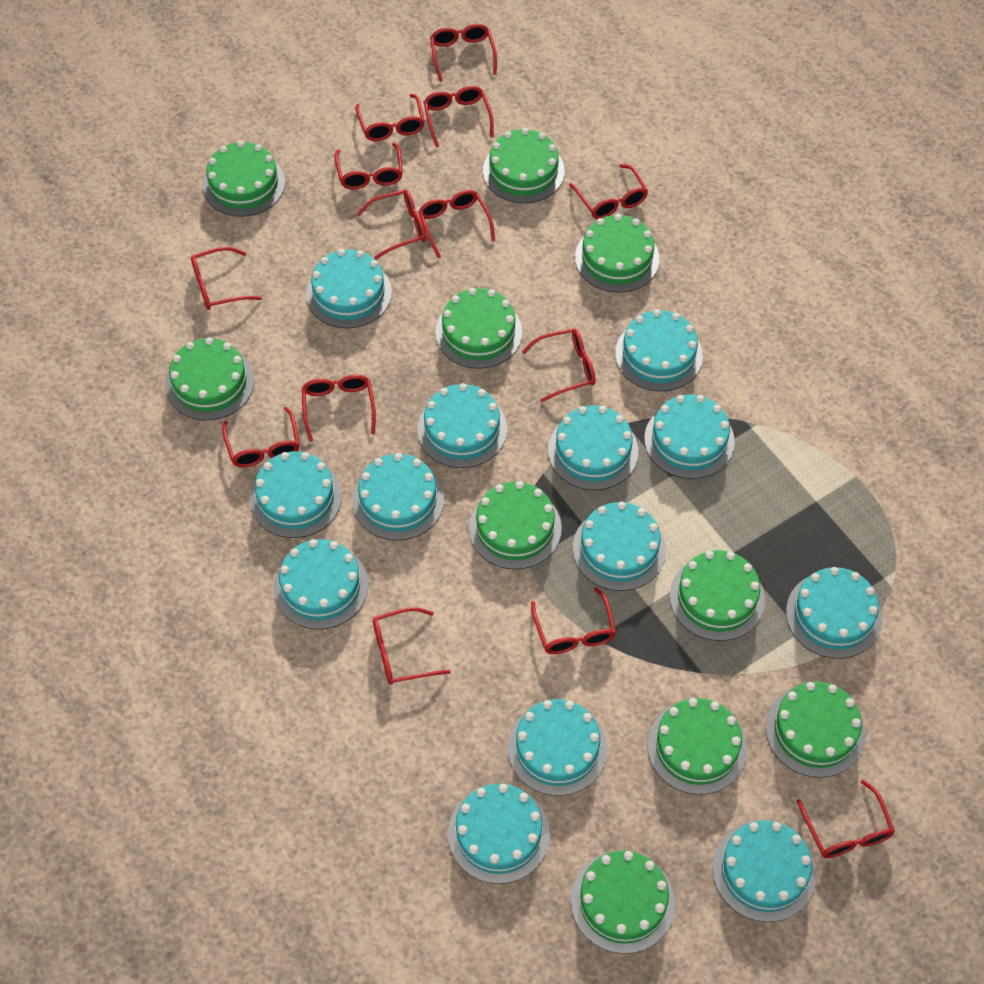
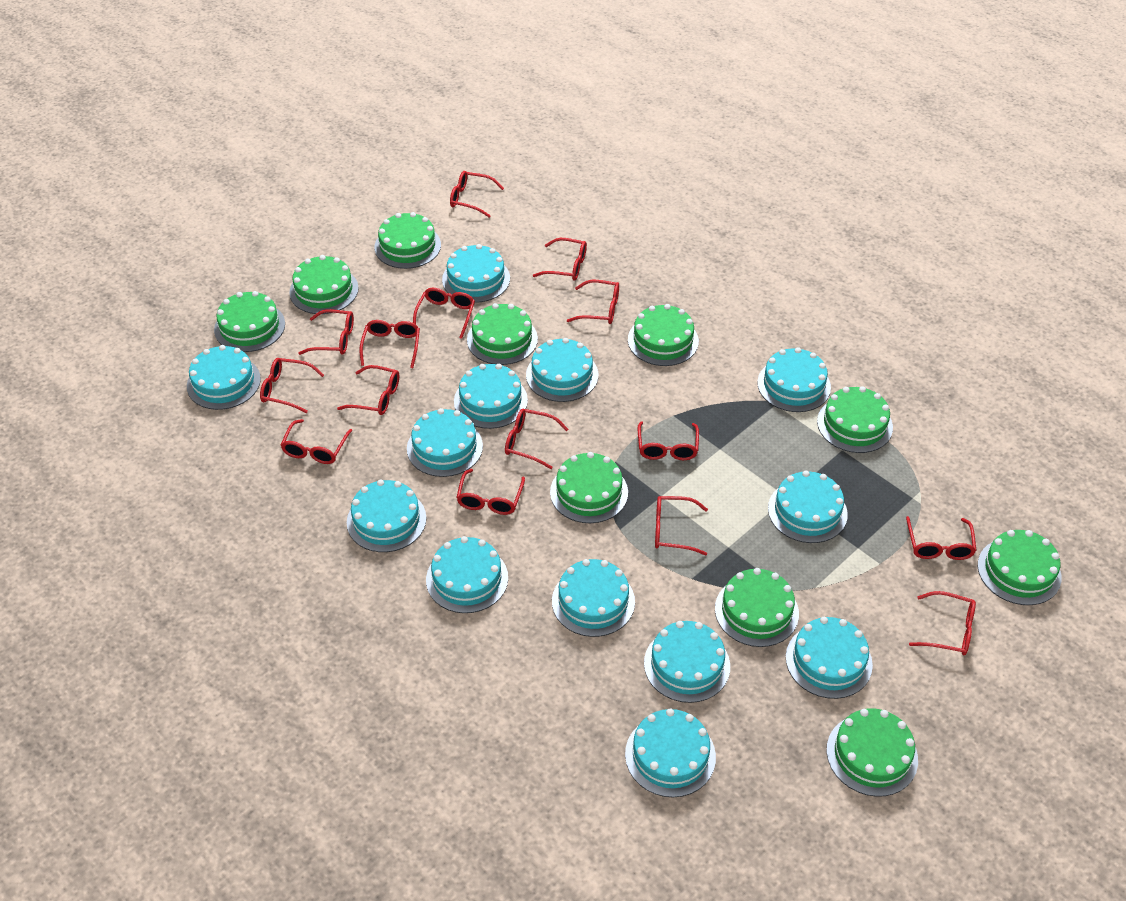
red glasses: 14 -> 15

